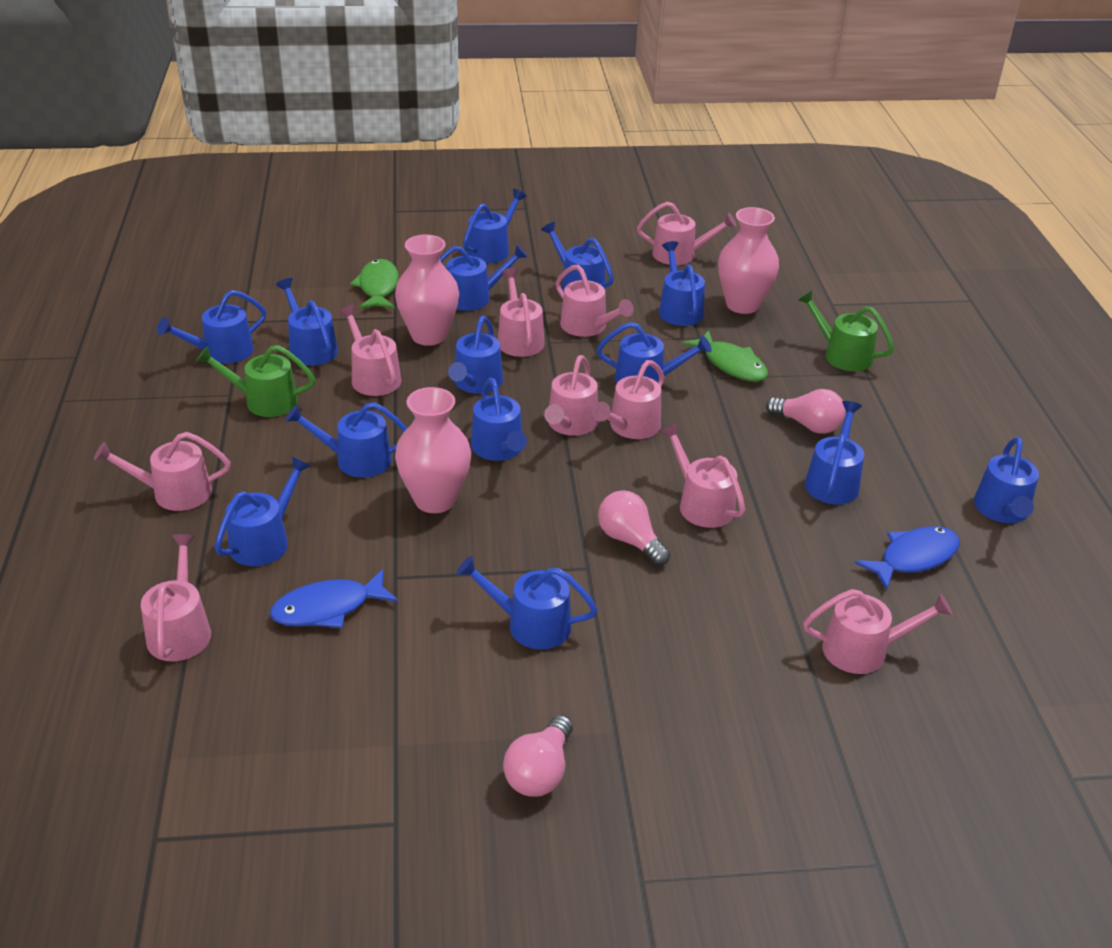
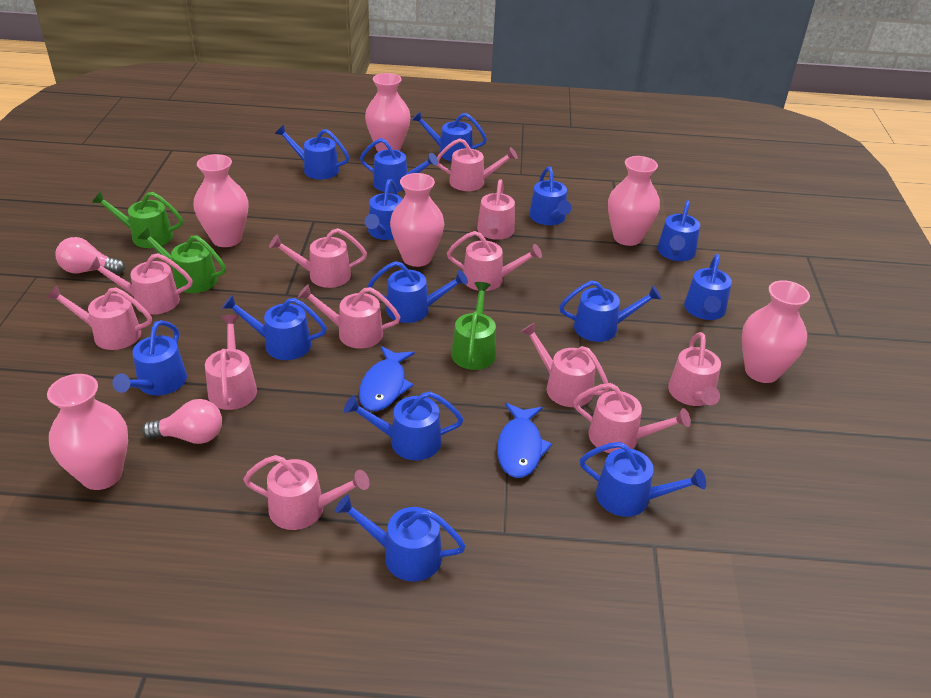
green fish: 2 -> 0
green watering can: 2 -> 3
pink light bulb: 3 -> 2
pink vase: 3 -> 6
pink watering can: 10 -> 12

